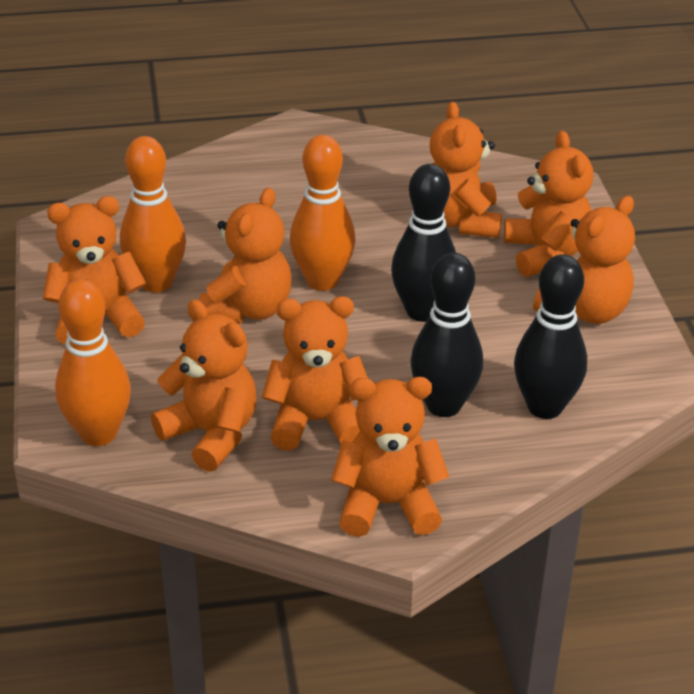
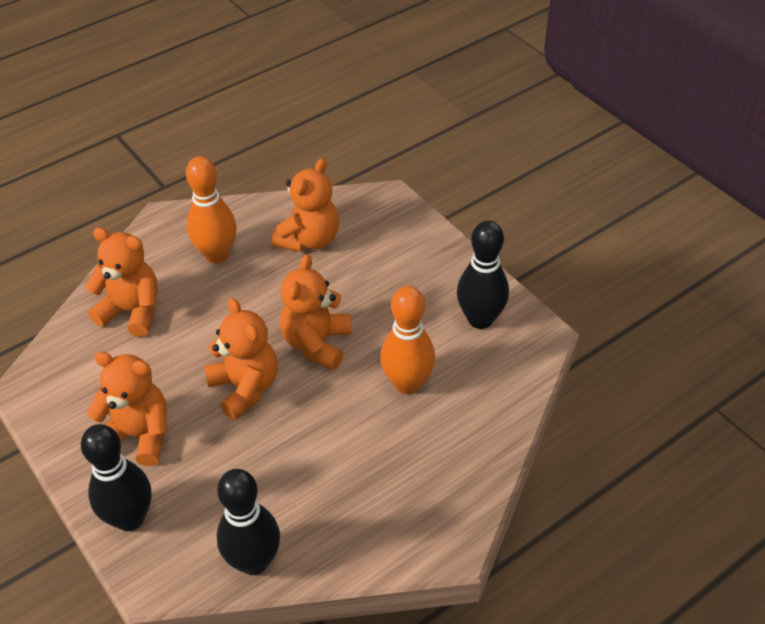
orange bowling pin: 3 -> 2
orange teddy bear: 8 -> 5

